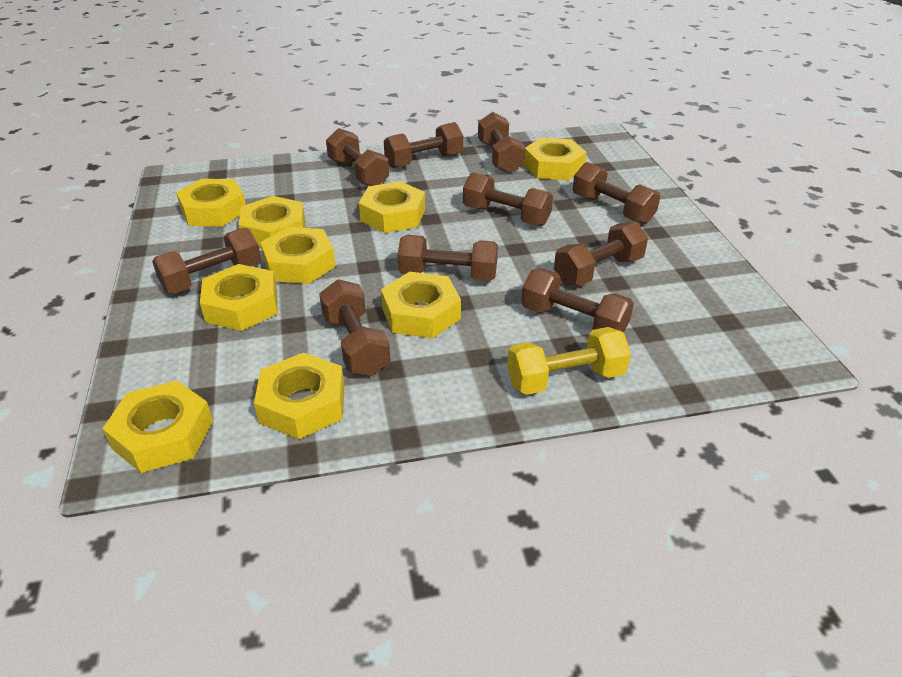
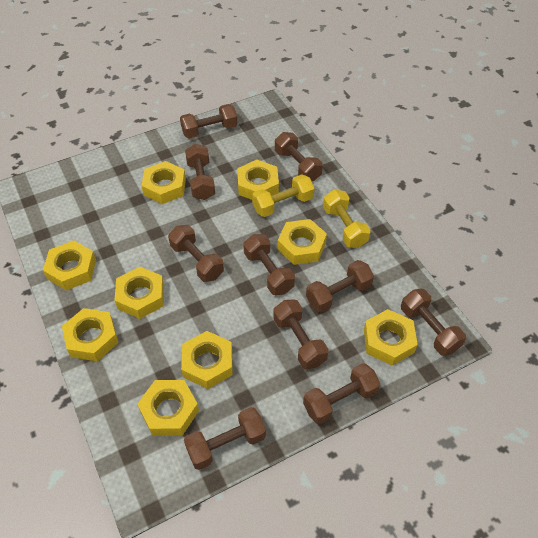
yellow dumbbell: 1 -> 2

